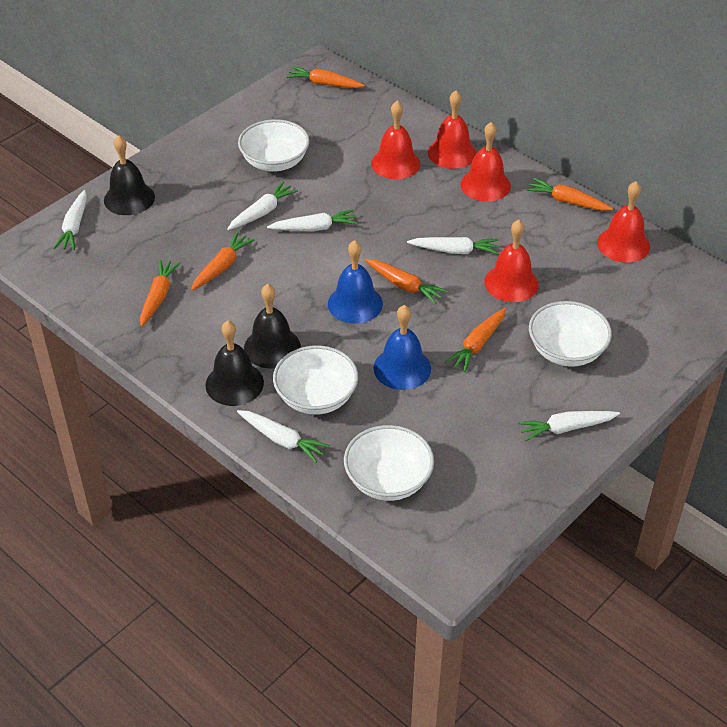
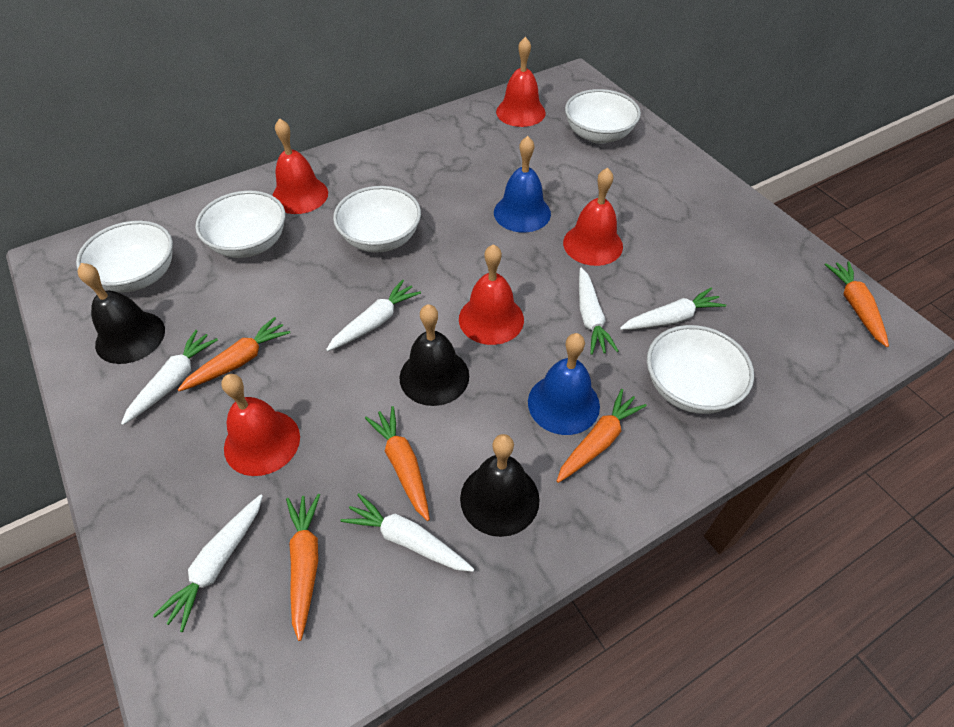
orange carrot: 6 -> 5
white bowl: 4 -> 5

